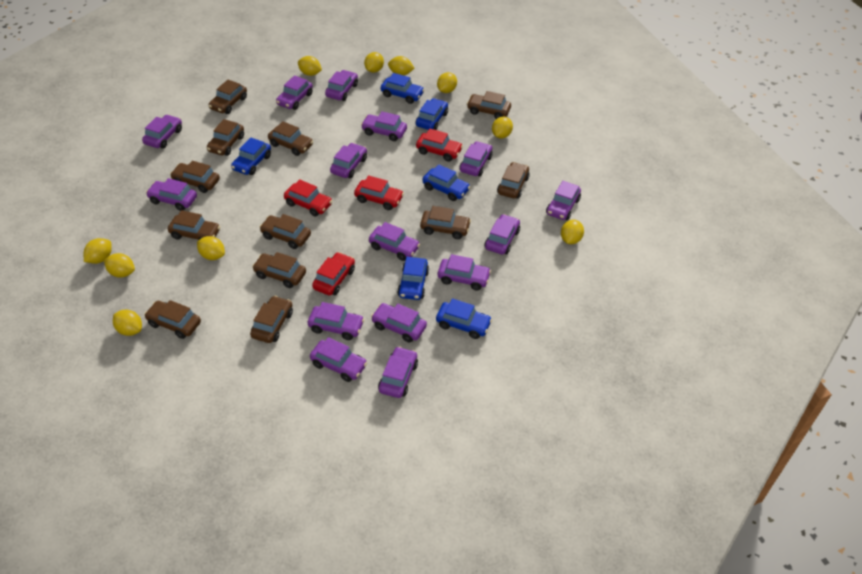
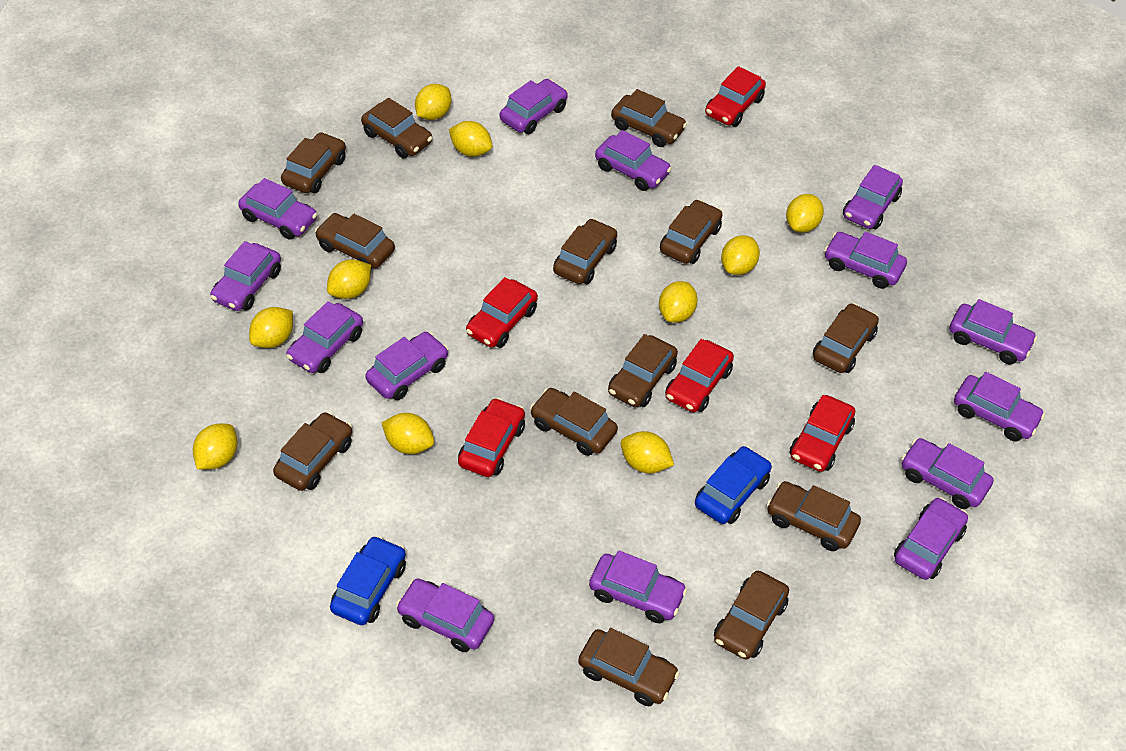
blue car: 6 -> 2
brown car: 12 -> 13
purple car: 15 -> 14
red car: 4 -> 5

